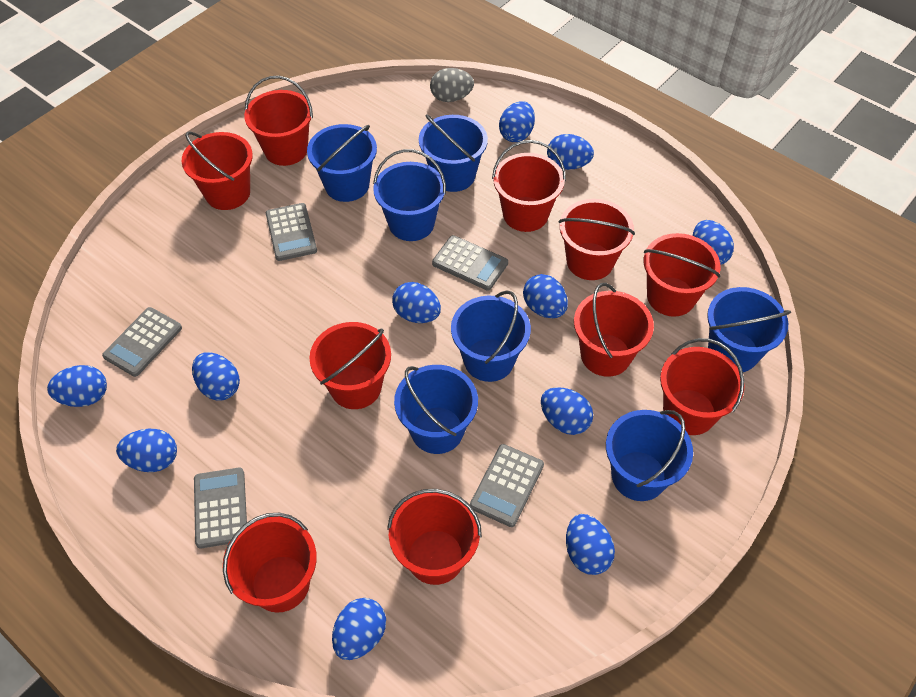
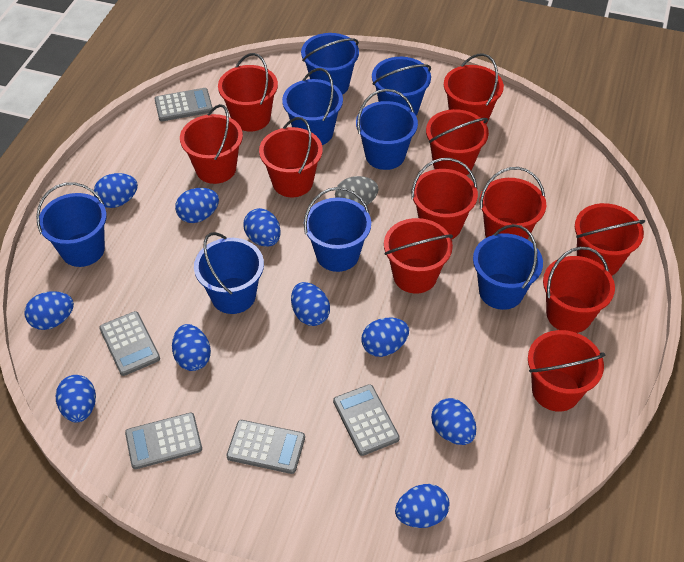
blue bucket: 7 -> 8
blue egg: 11 -> 10
red bucket: 10 -> 11

